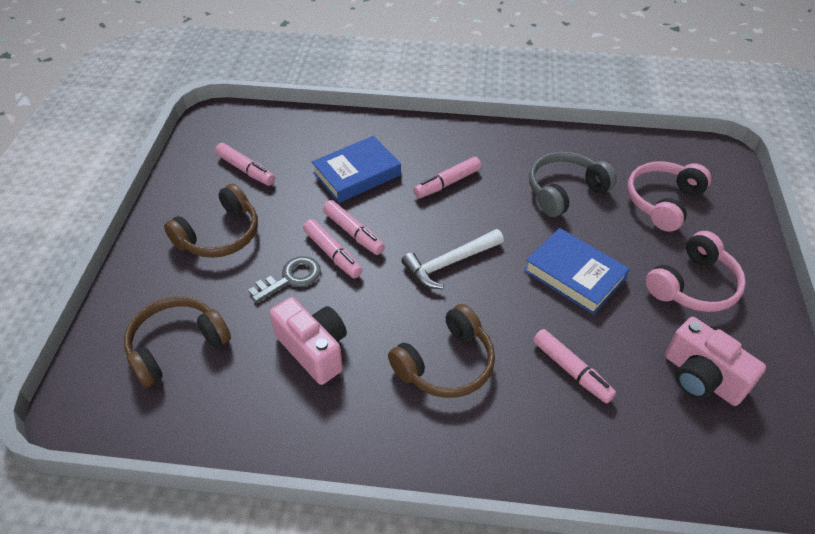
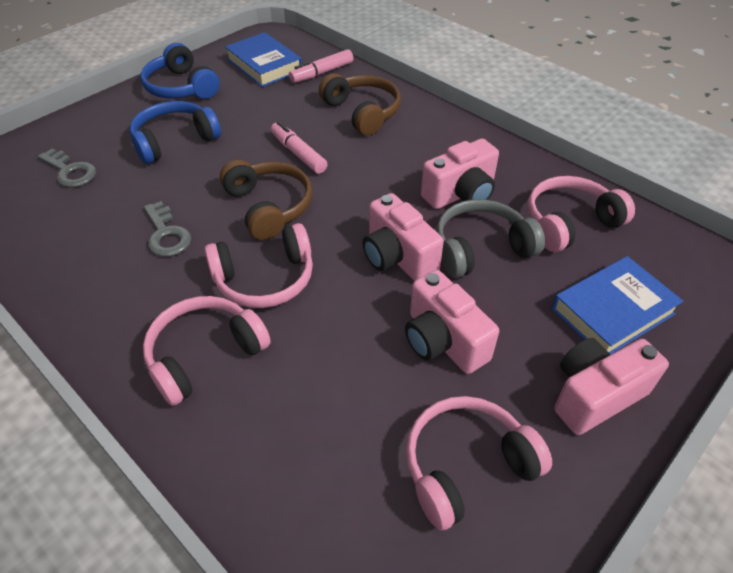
blue headphones: 0 -> 2
brown headphones: 3 -> 2
grey key: 1 -> 2
pink camera: 2 -> 4
pink headphones: 2 -> 4
pink marker: 5 -> 2
white hammer: 1 -> 0

